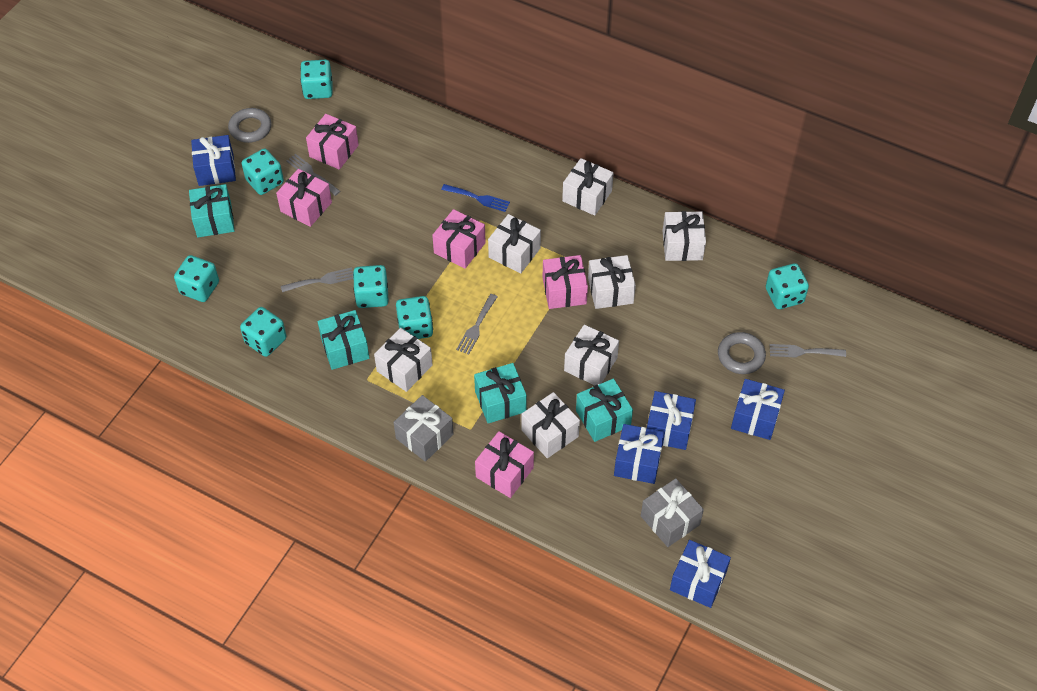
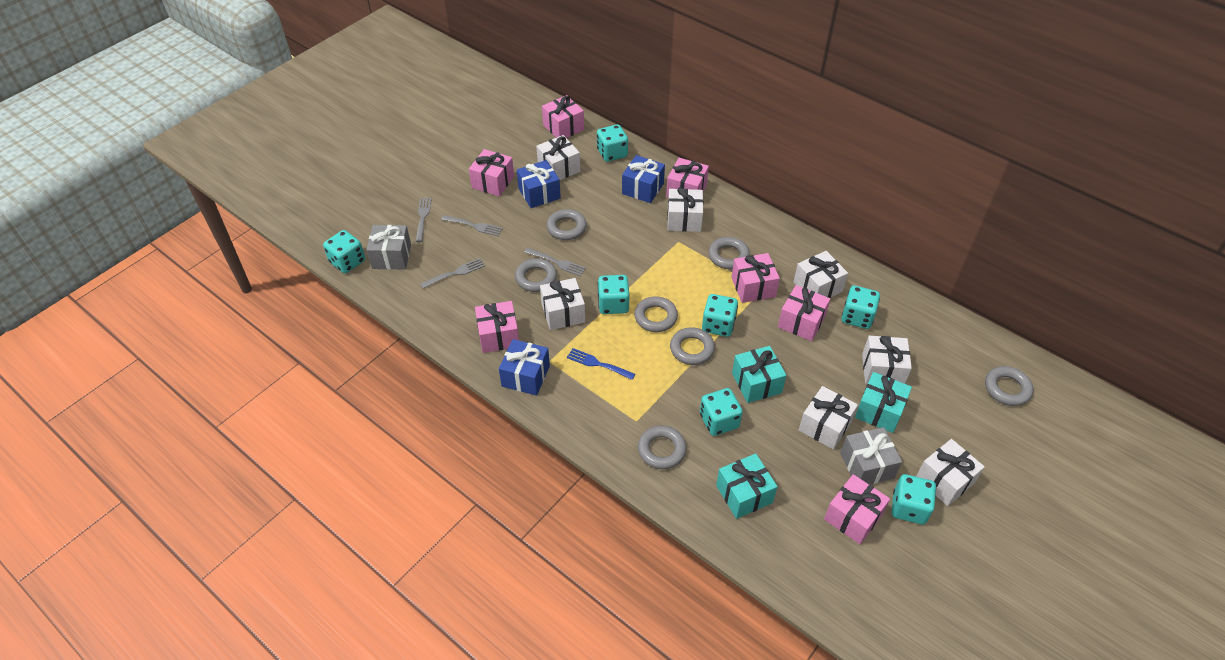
blue gift: 5 -> 3
grey ring: 2 -> 7
pink gift: 5 -> 7
turquoise gift: 4 -> 3

